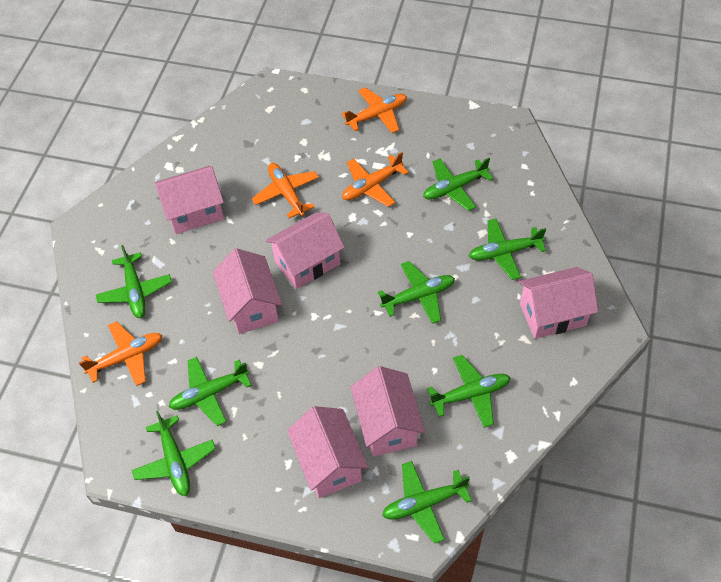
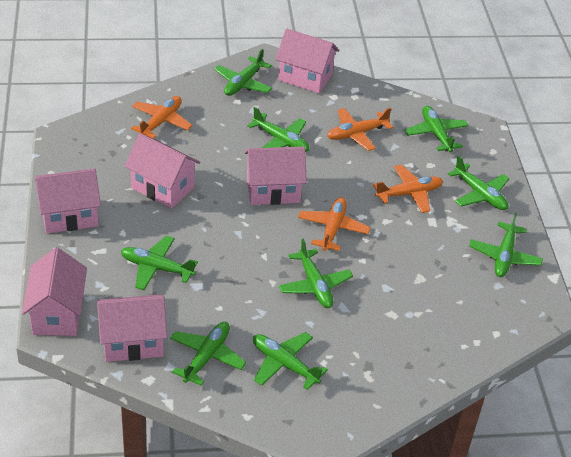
green plane: 8 -> 9

